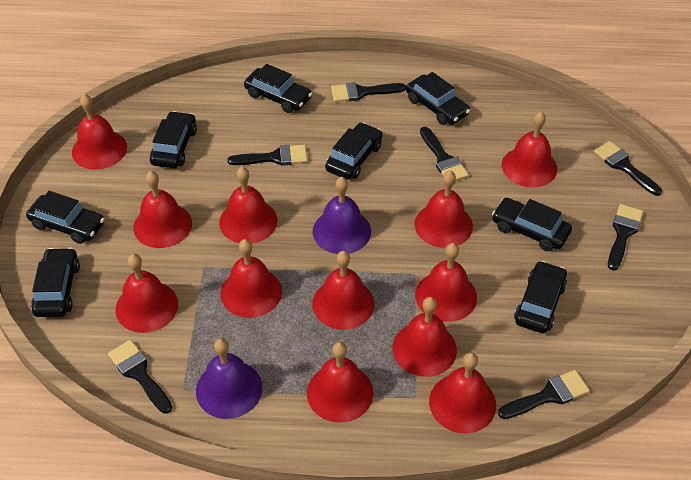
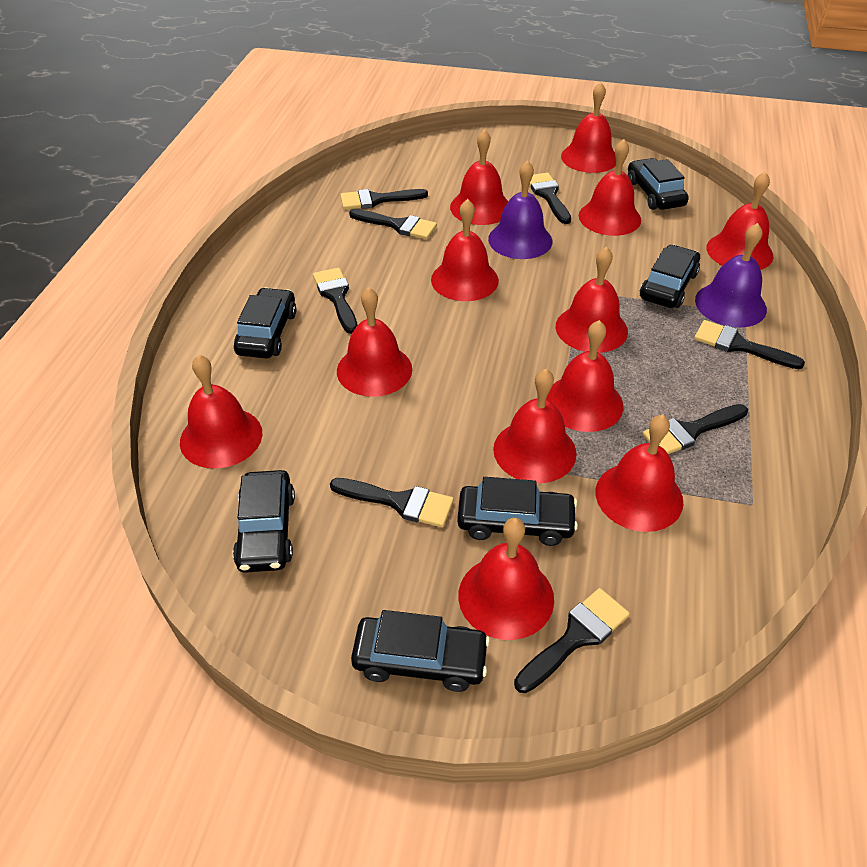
black brush: 7 -> 8
black car: 8 -> 6

